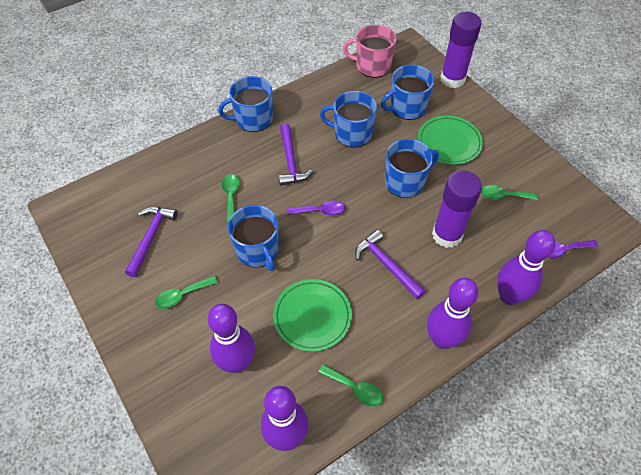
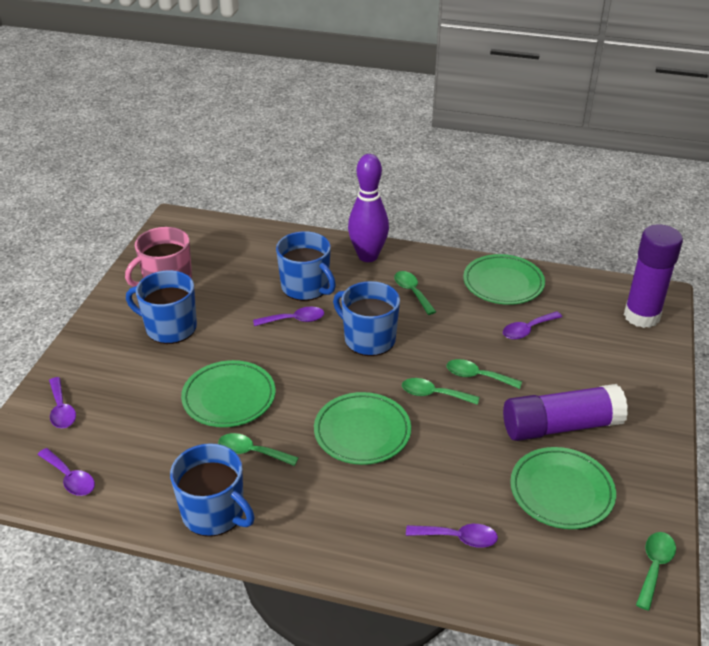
blue mug: 5 -> 4
green plate: 2 -> 4
green spoon: 4 -> 5
purple bowling pin: 4 -> 1
purple hammer: 3 -> 0
purple spoon: 2 -> 5

